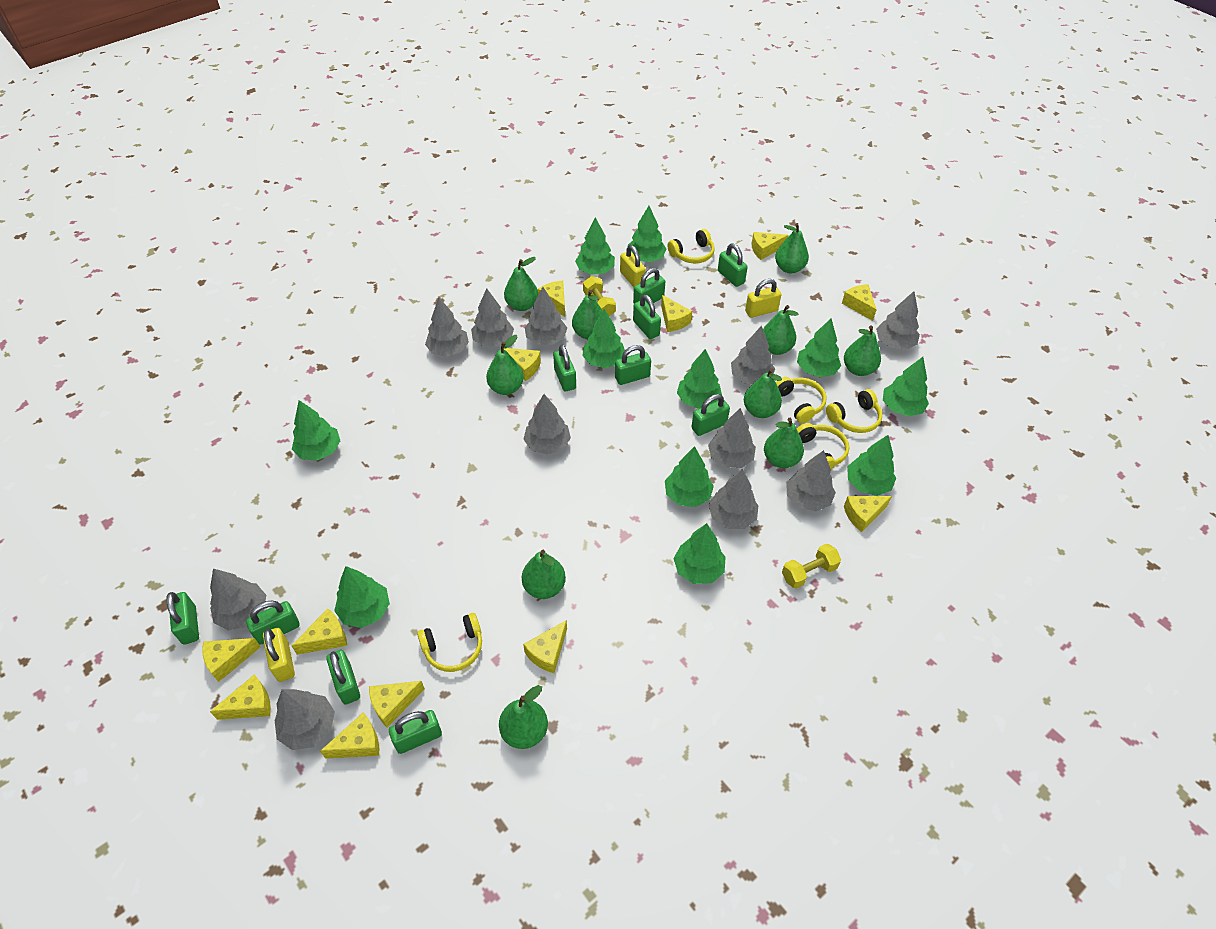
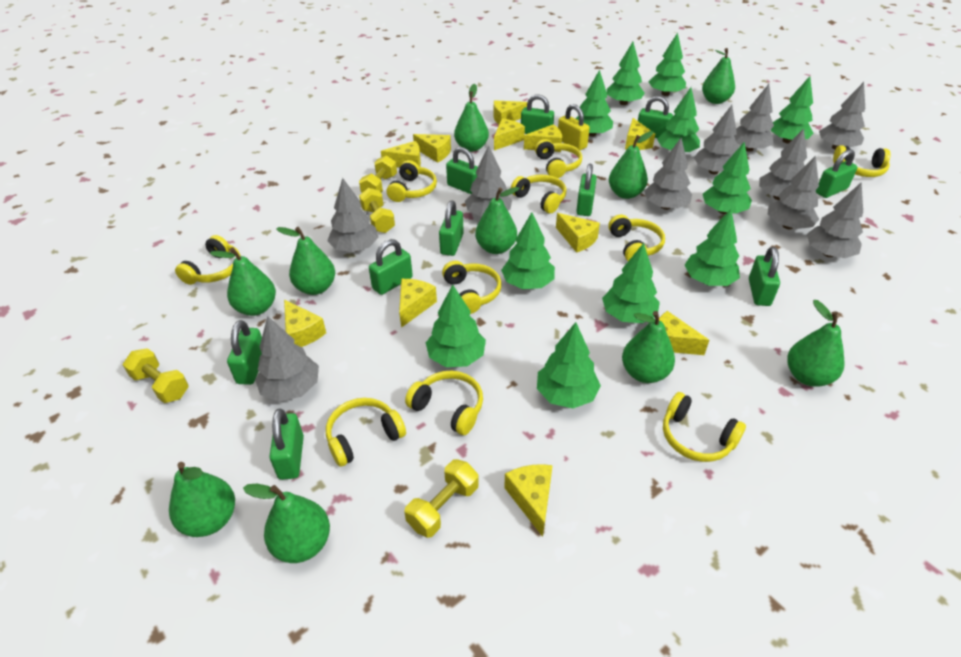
grey tree: 11 -> 10
yellow cheese: 12 -> 11
yellow dumbbell: 2 -> 4
yellow headphones: 5 -> 10
yellow padlock: 3 -> 1

